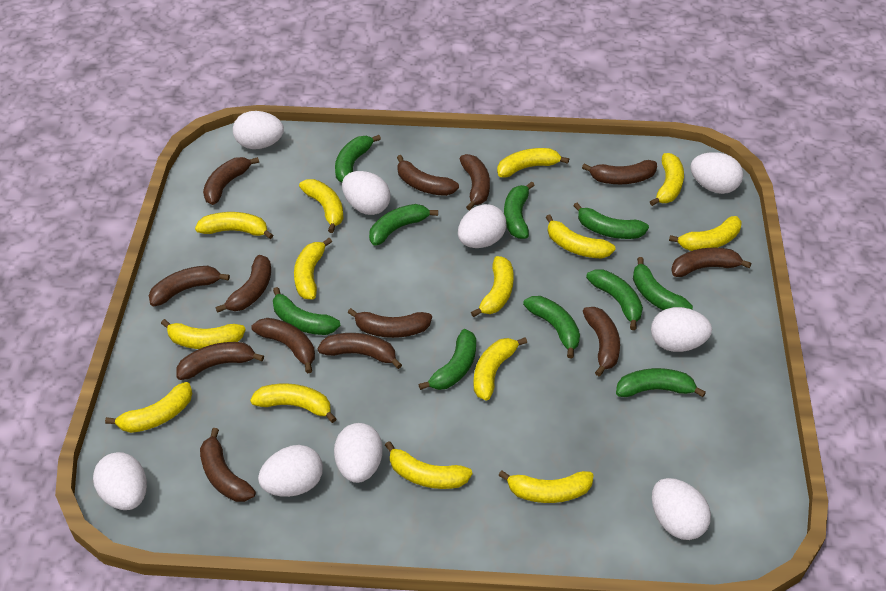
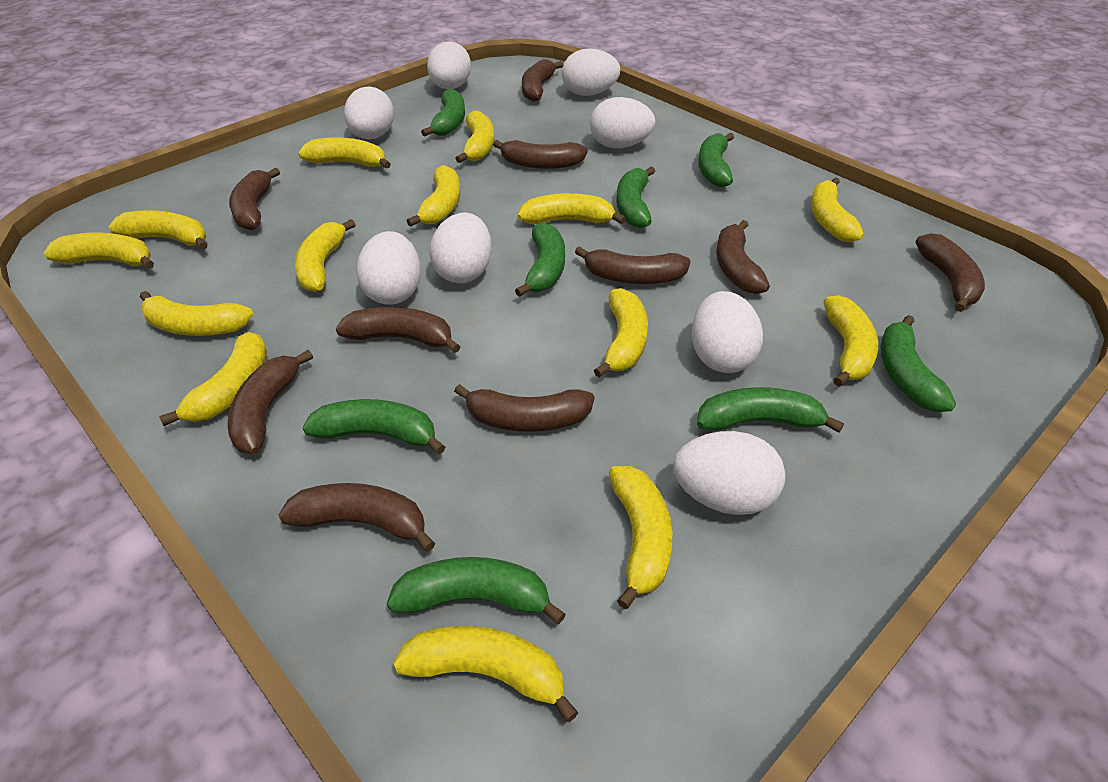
brown banana: 13 -> 10
green banana: 10 -> 8
white egg: 9 -> 8

